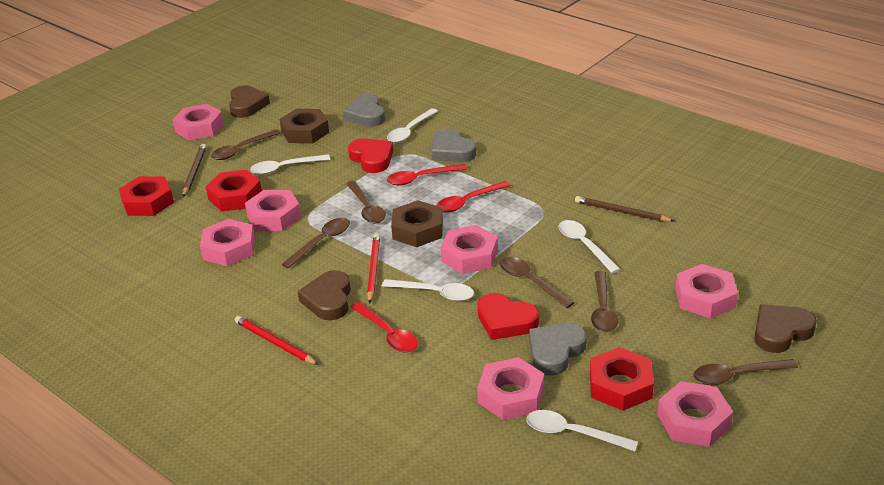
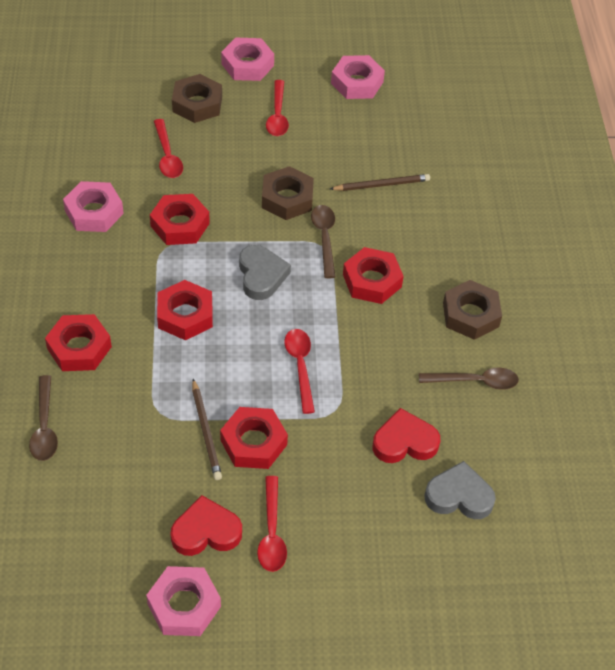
brown heart: 3 -> 0
brown nut: 2 -> 3
brown spoon: 6 -> 3
grey heart: 3 -> 2
pink nut: 7 -> 4
red nut: 3 -> 5
red pencil: 2 -> 0
red spoon: 3 -> 4
white spoon: 5 -> 0

